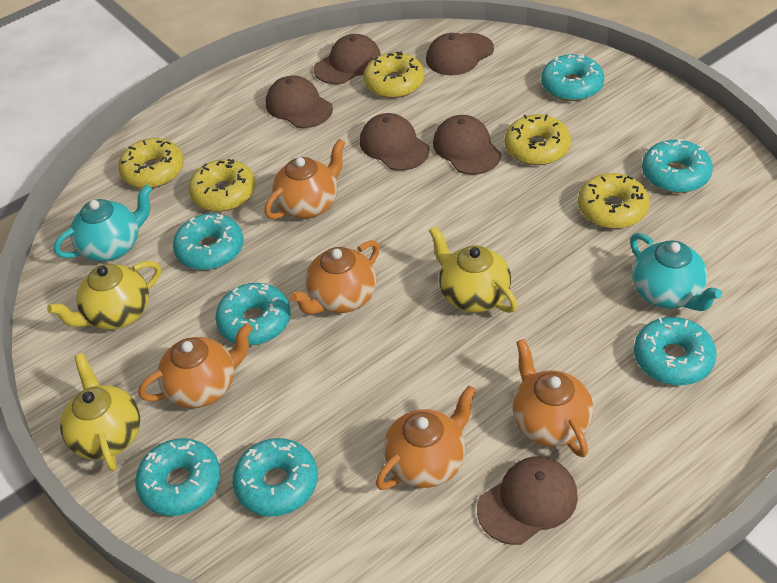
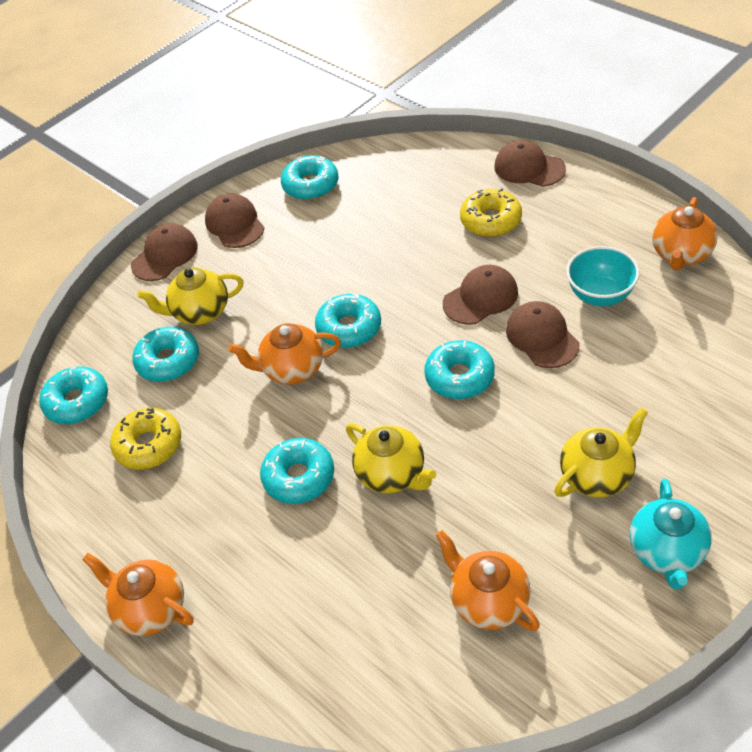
brown cap: 6 -> 5
orange teapot: 5 -> 4
turquoise bowl: 0 -> 1
turquoise donut: 7 -> 6
turquoise teapot: 2 -> 1
yellow donut: 5 -> 2

